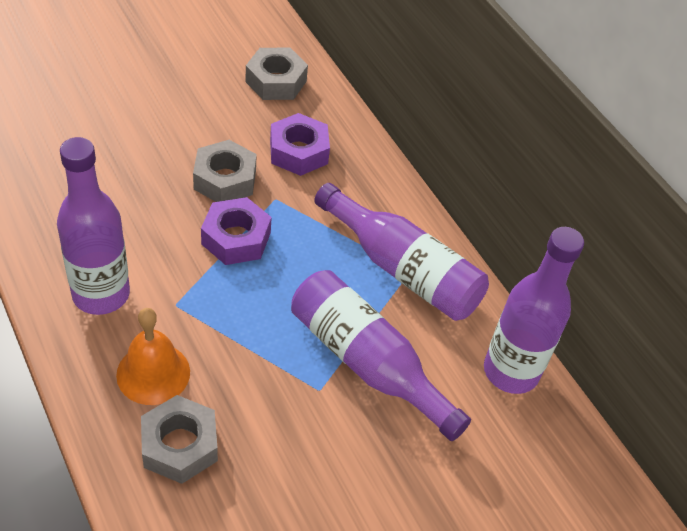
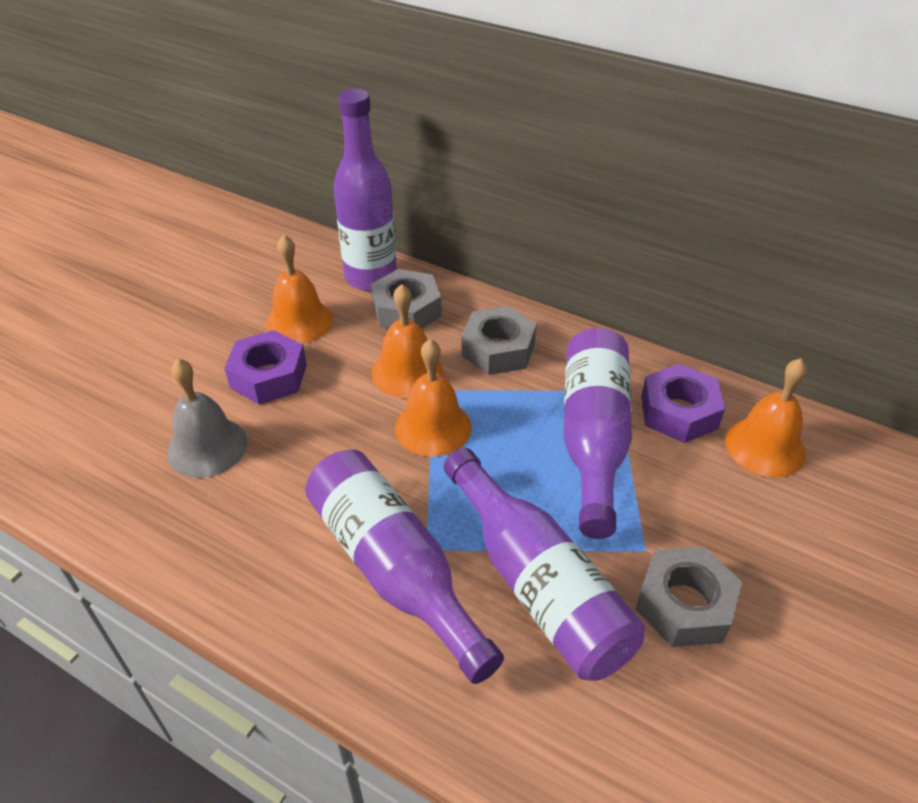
grey bell: 0 -> 1
orange bell: 1 -> 4

